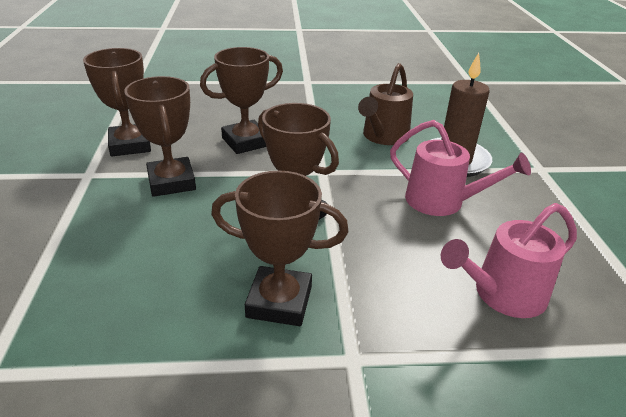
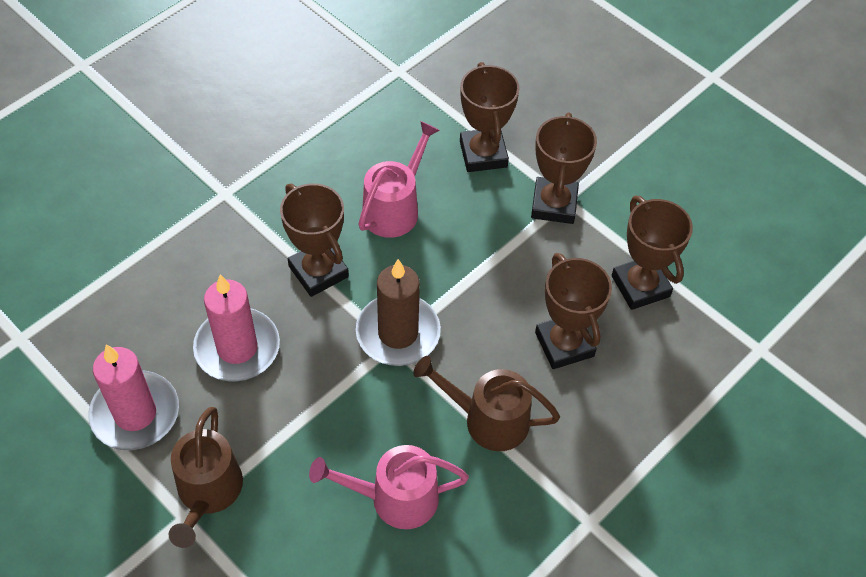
brown watering can: 1 -> 2
pink candle: 0 -> 2

